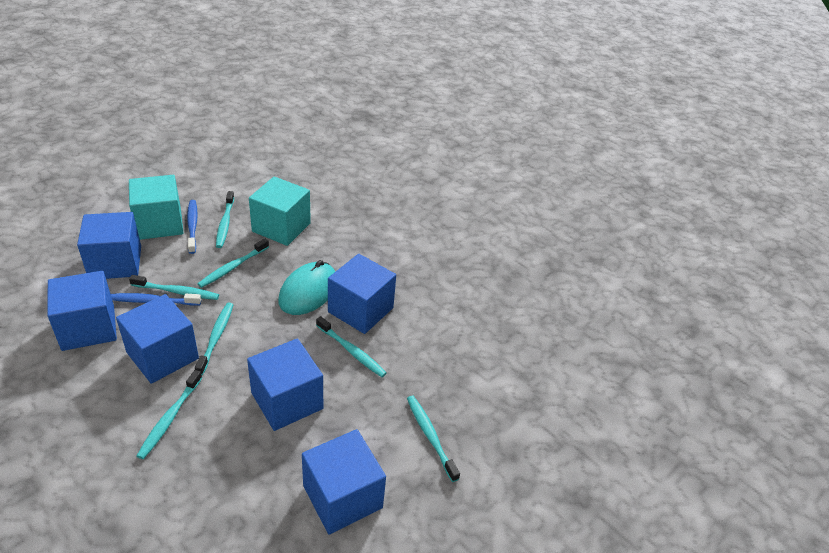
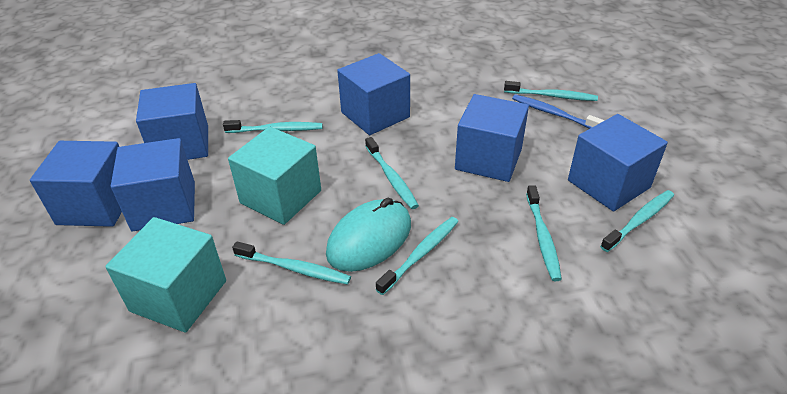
blue toothbrush: 2 -> 1

